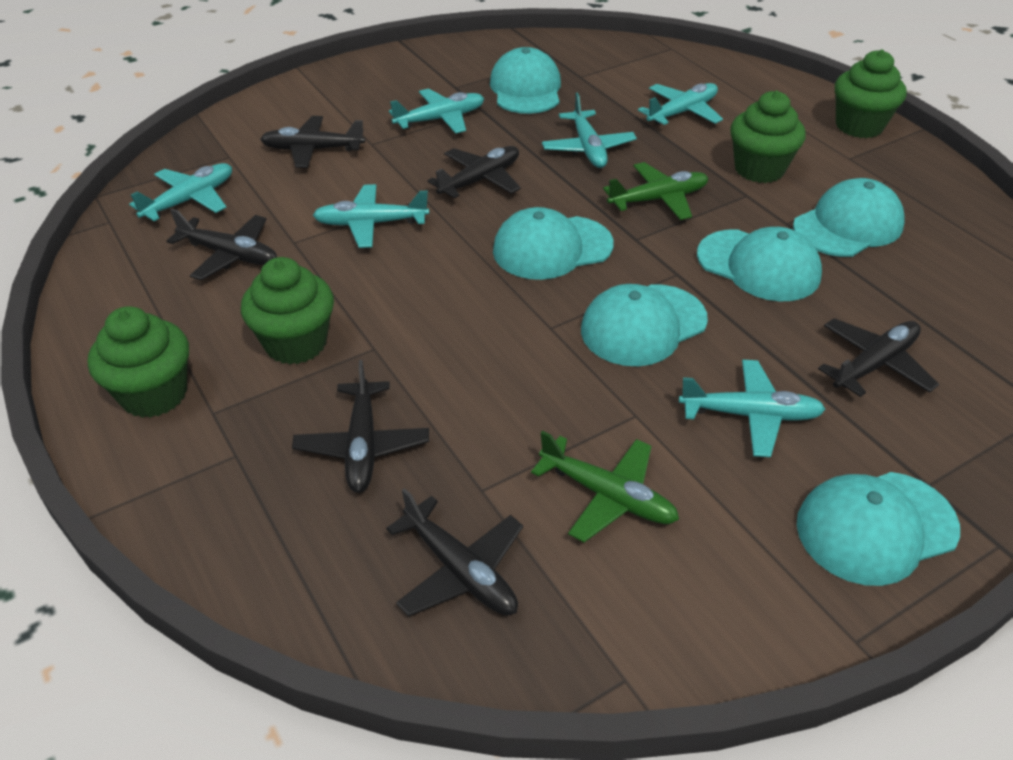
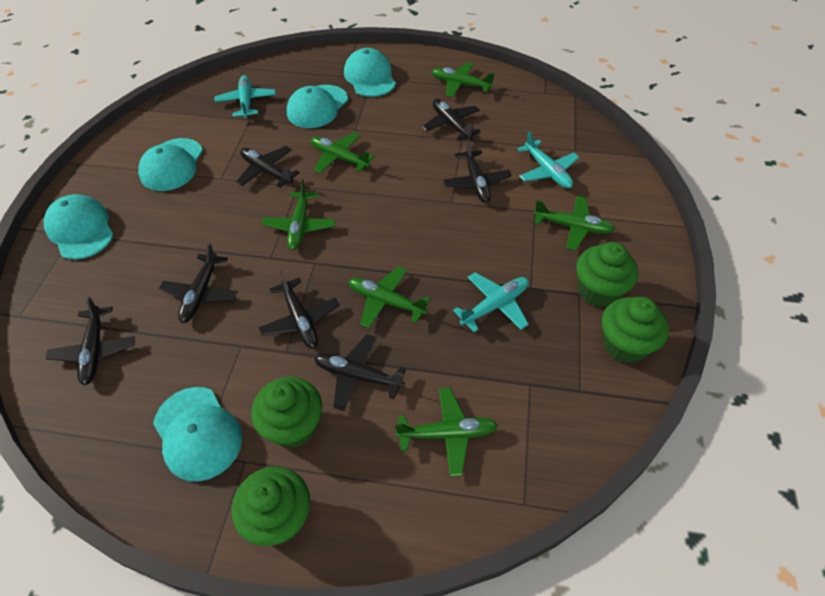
black plane: 6 -> 7
green plane: 2 -> 6
turquoise cap: 6 -> 5
turquoise plane: 6 -> 3

